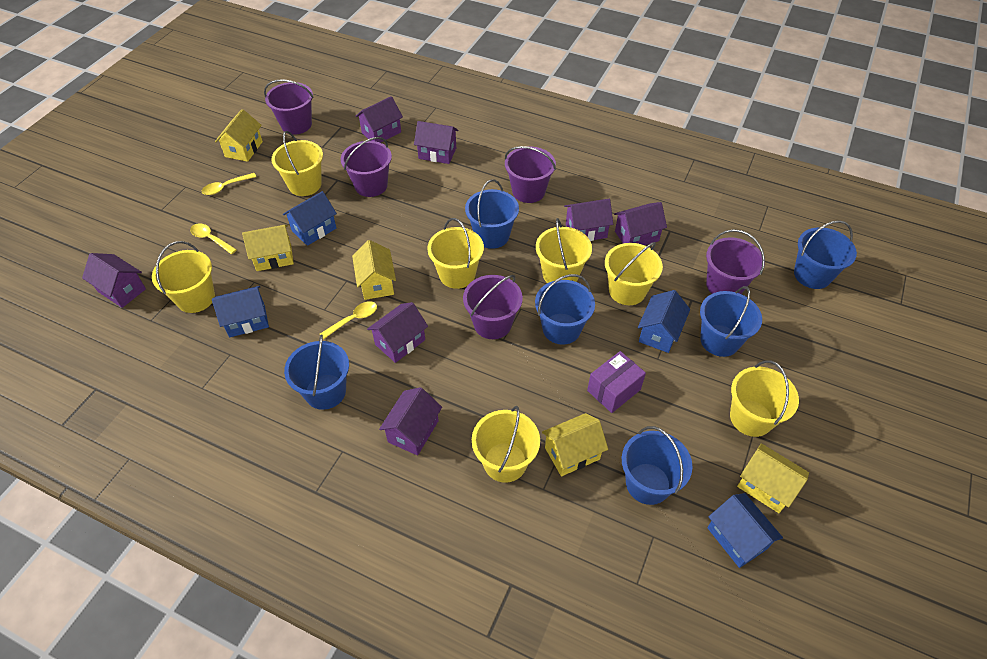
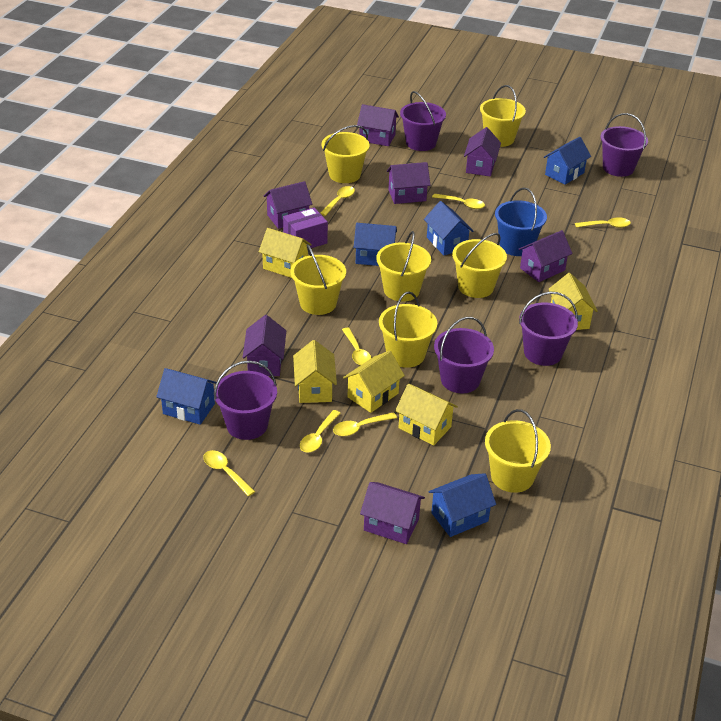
blue bucket: 6 -> 1
blue house: 4 -> 5
yellow spoon: 3 -> 7

